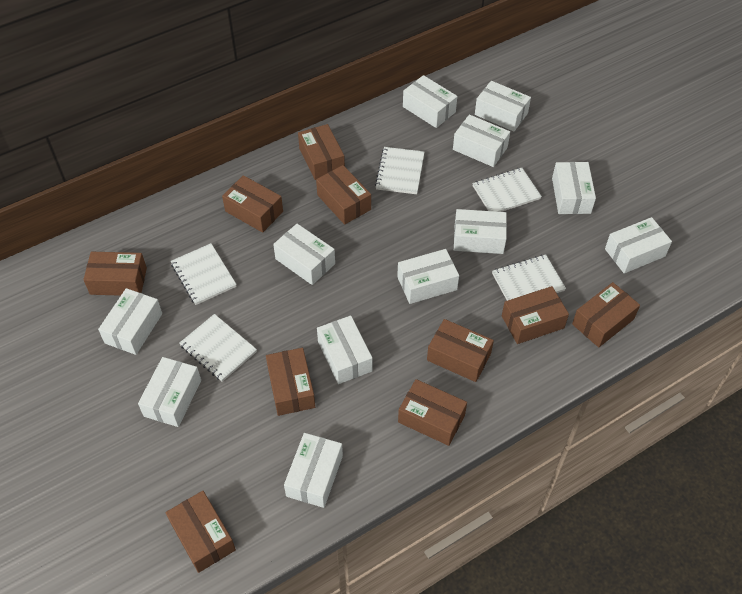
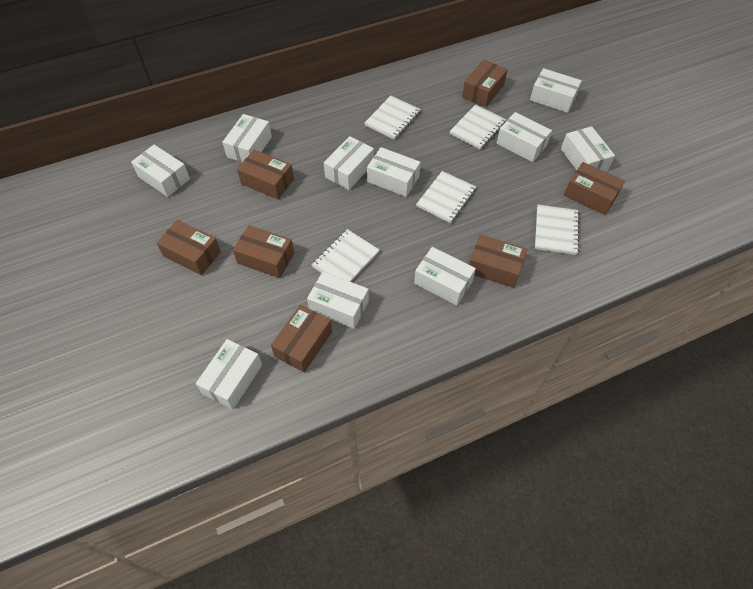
brown box: 10 -> 7
white box: 12 -> 10

